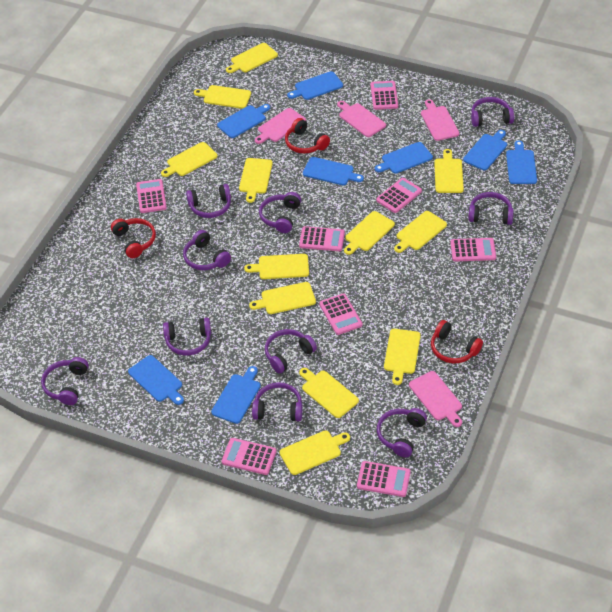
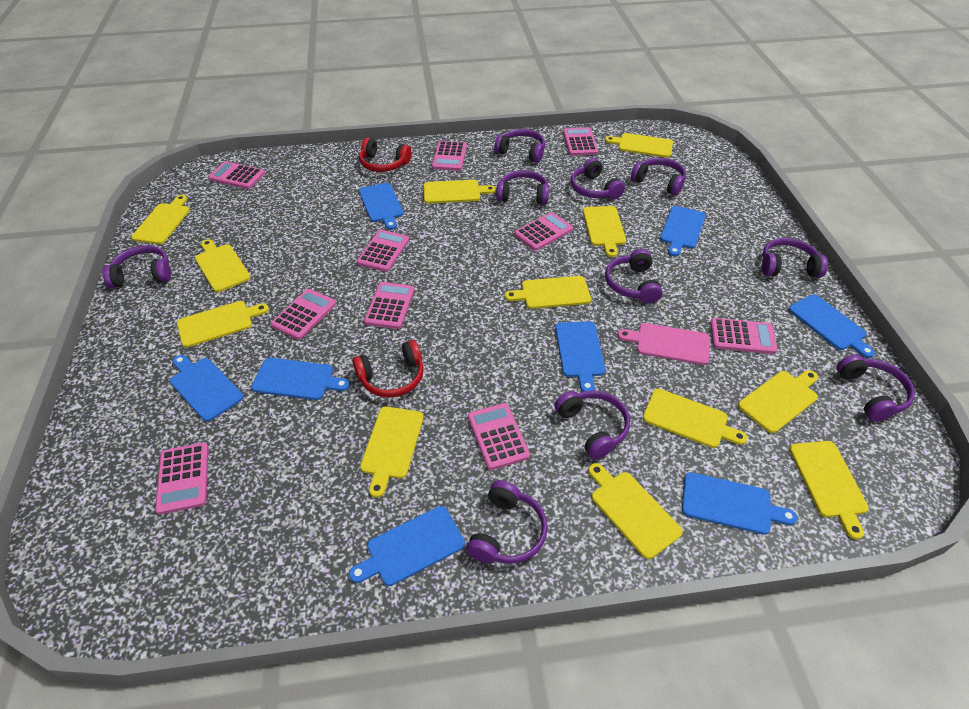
pink calculator: 8 -> 10
pink cutting board: 4 -> 1
red headphones: 3 -> 2

